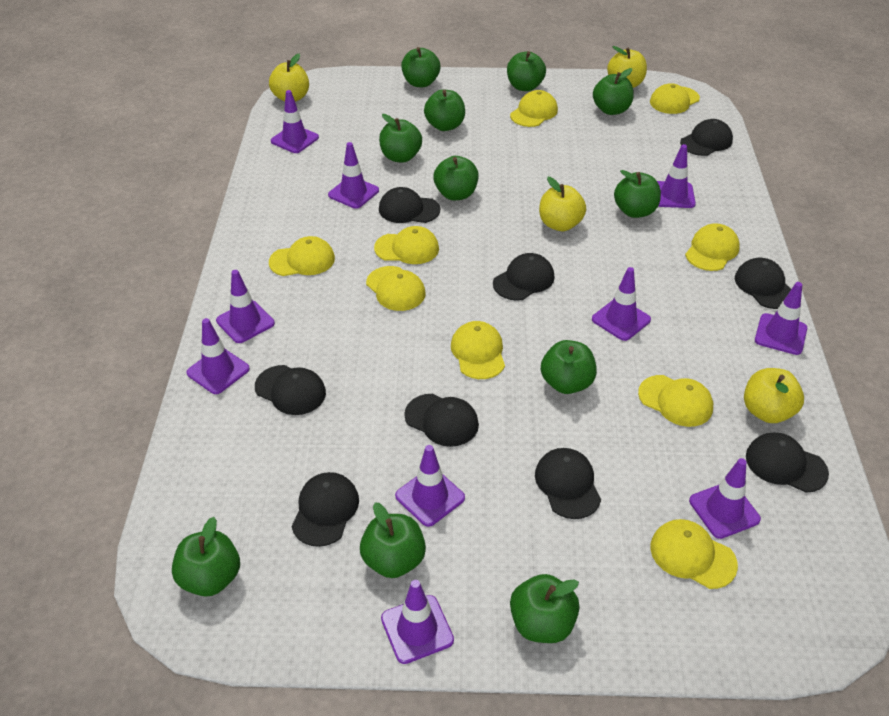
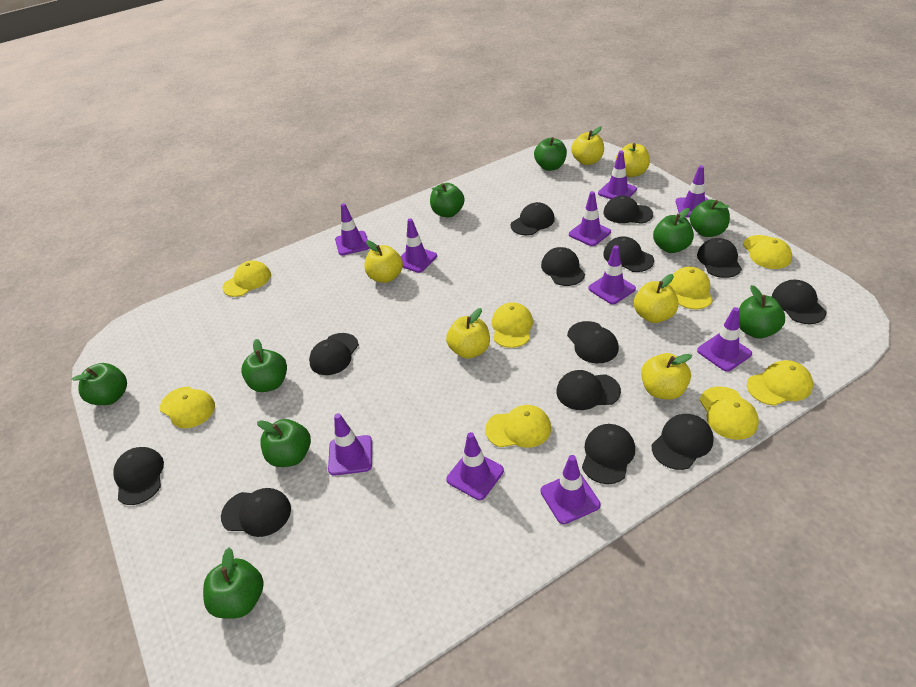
black cap: 9 -> 13
green apple: 11 -> 9
yellow apple: 4 -> 6
yellow cap: 9 -> 8

